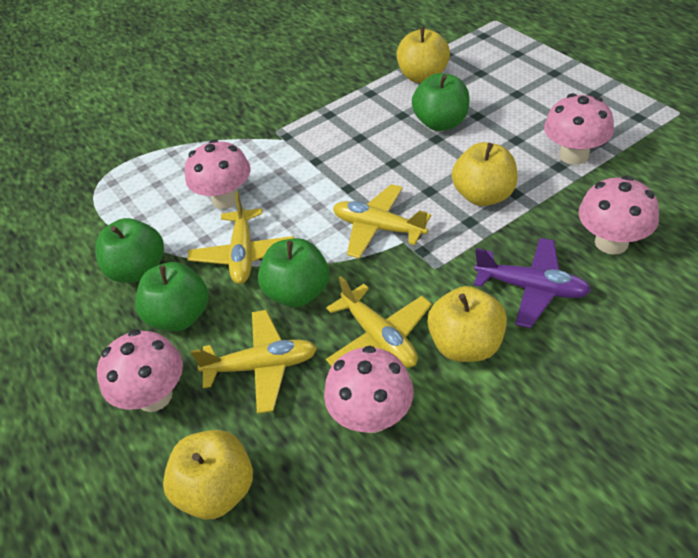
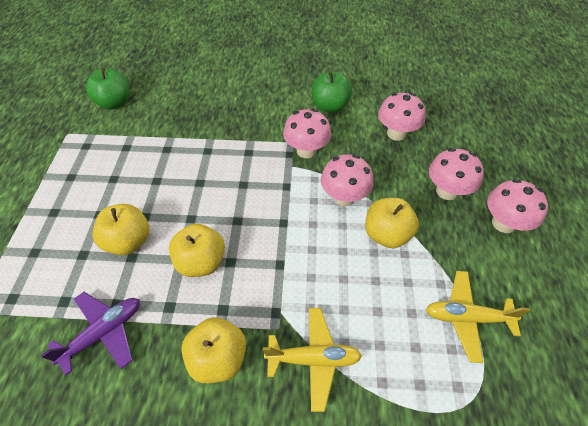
green apple: 4 -> 2
yellow plane: 4 -> 2

